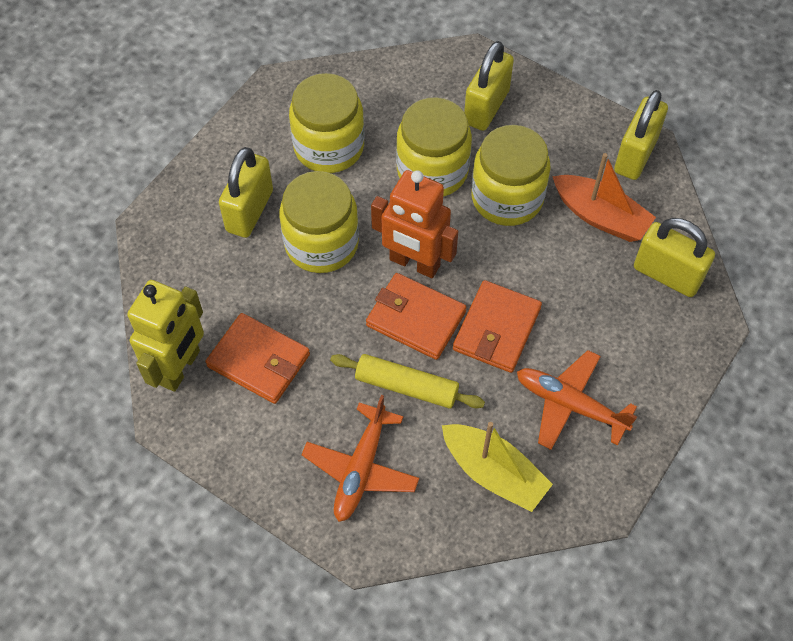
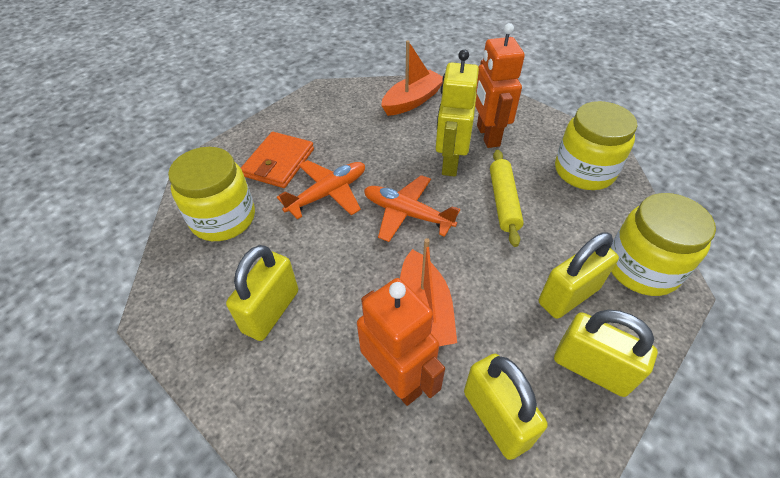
orange boat: 1 -> 2
orange robot: 1 -> 2
orange wallet: 3 -> 1
yellow boat: 1 -> 0
yellow jar: 4 -> 3

